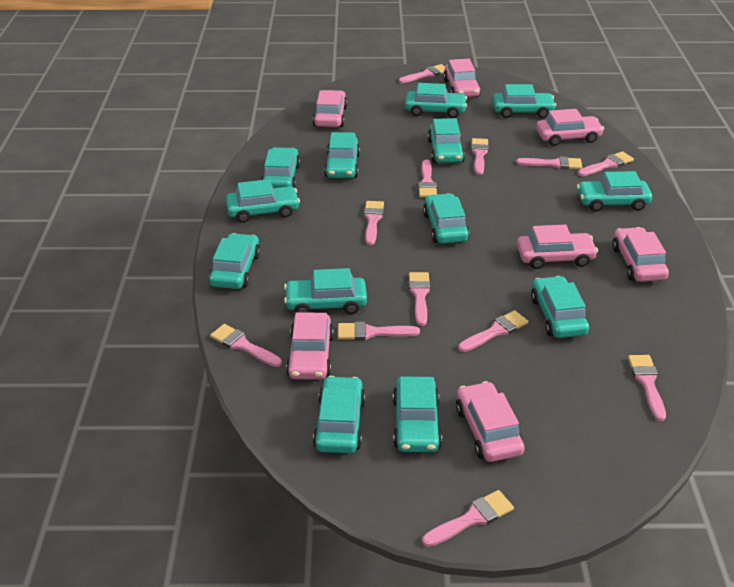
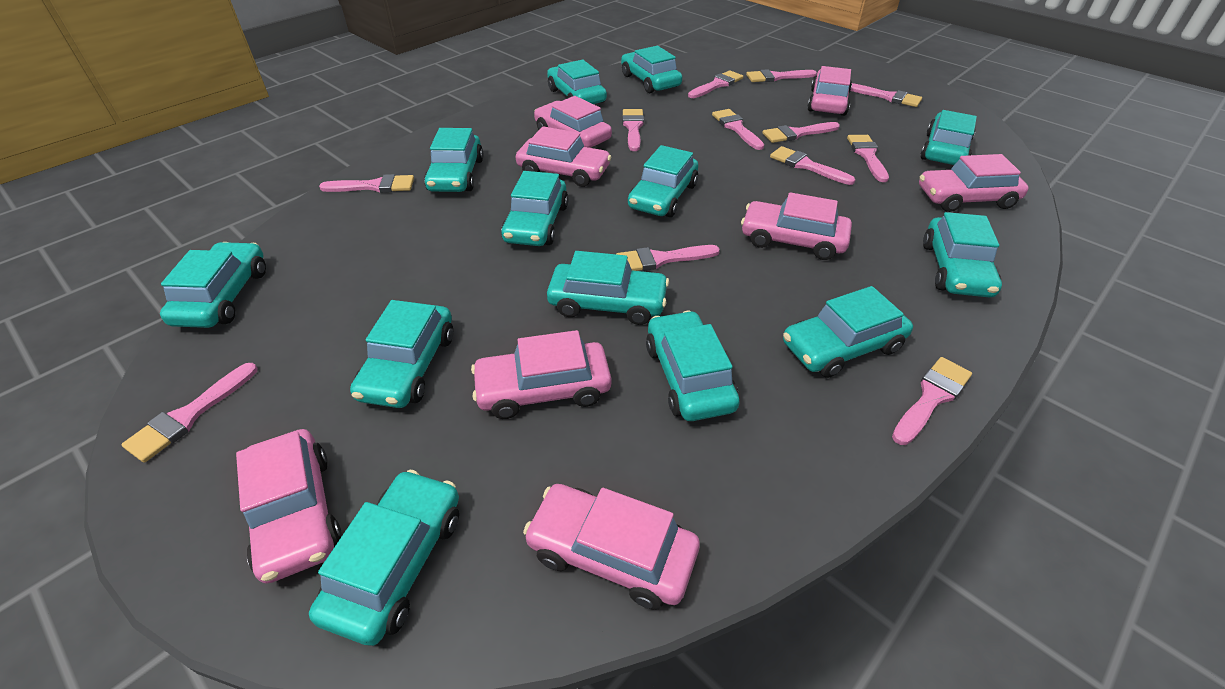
pink car: 7 -> 8

